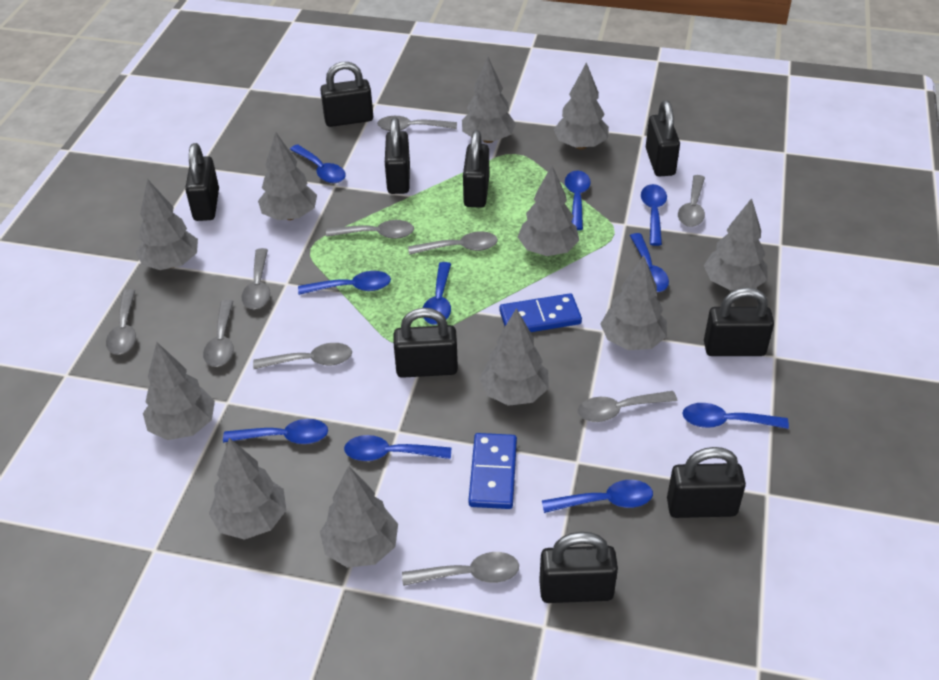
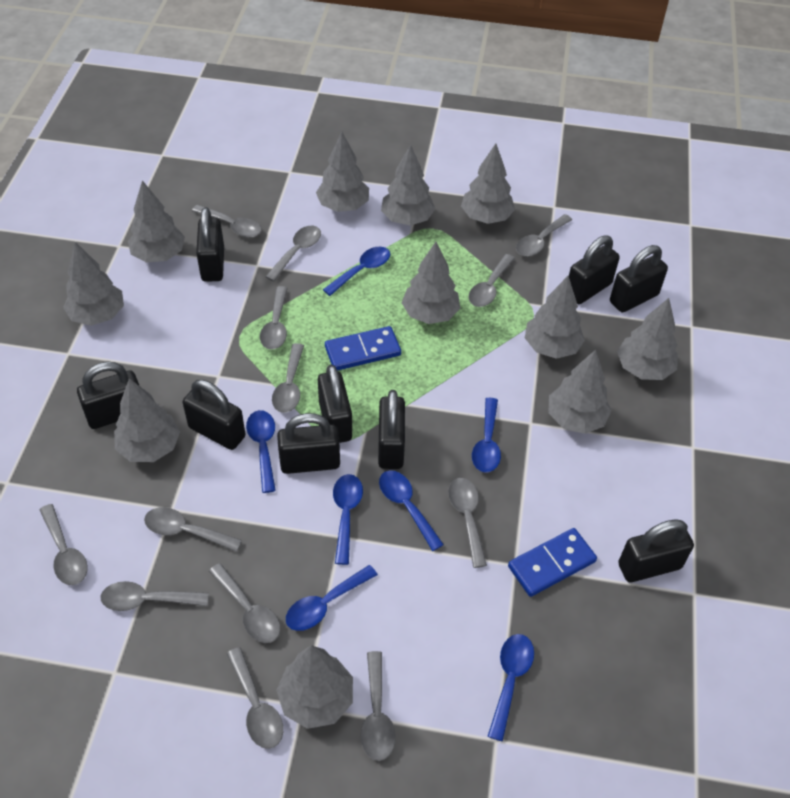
blue spoon: 10 -> 7
grey spoon: 10 -> 13

